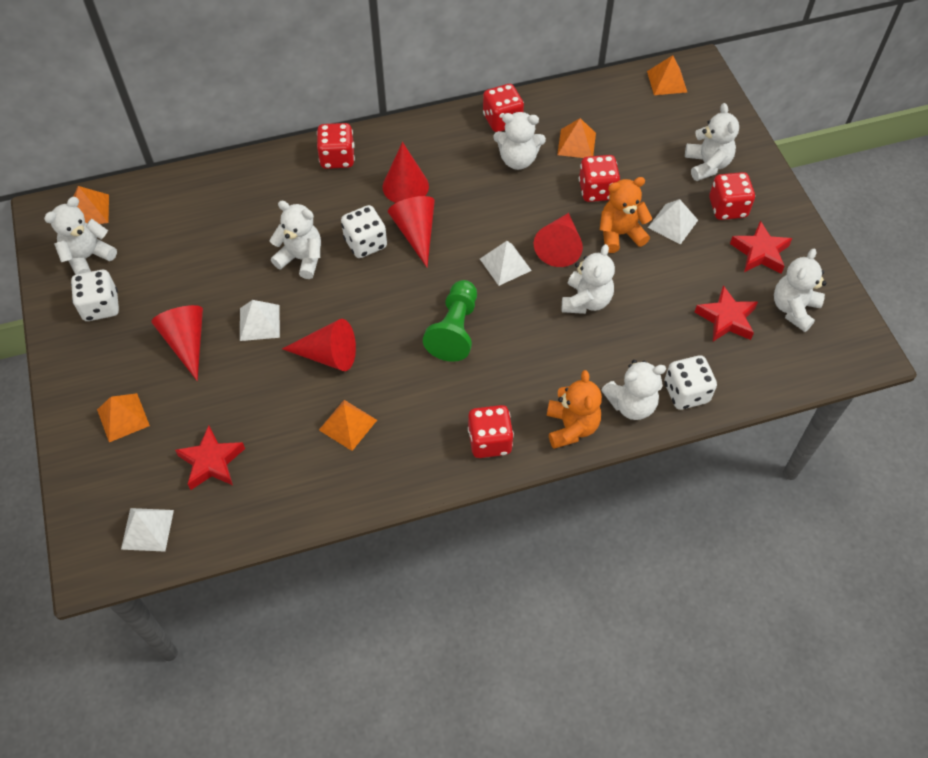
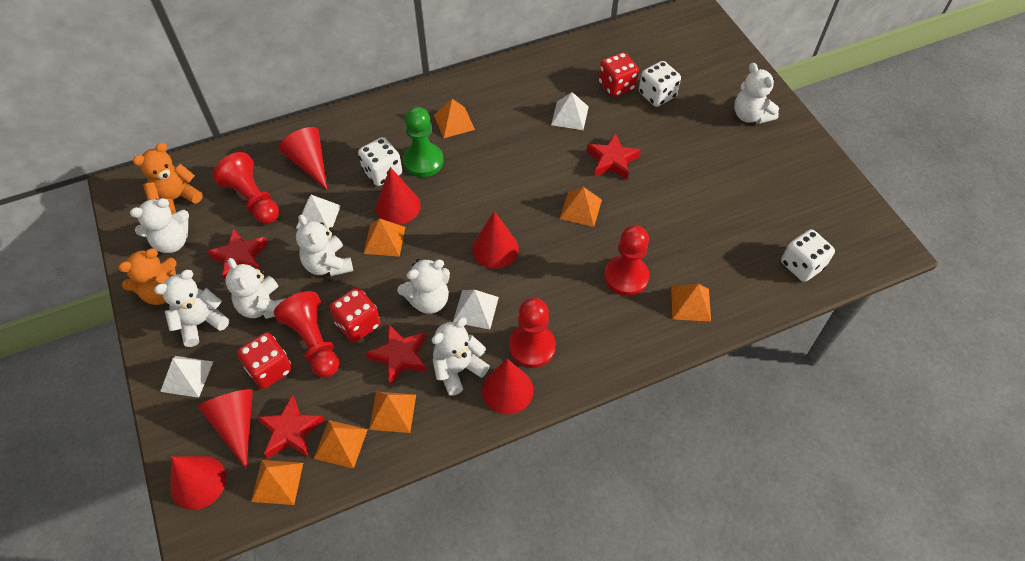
orange pyramid: 5 -> 7
red cone: 5 -> 6
red dice: 5 -> 3
red pawn: 0 -> 4
red star: 3 -> 4

